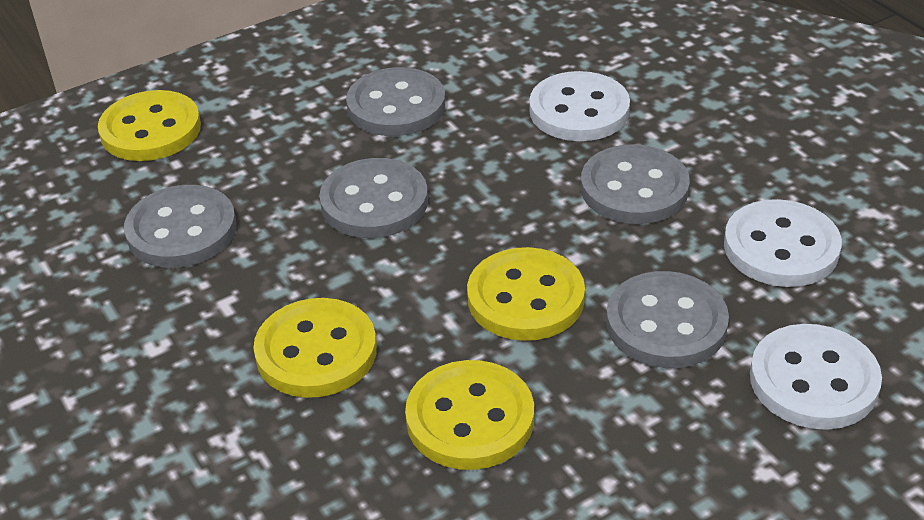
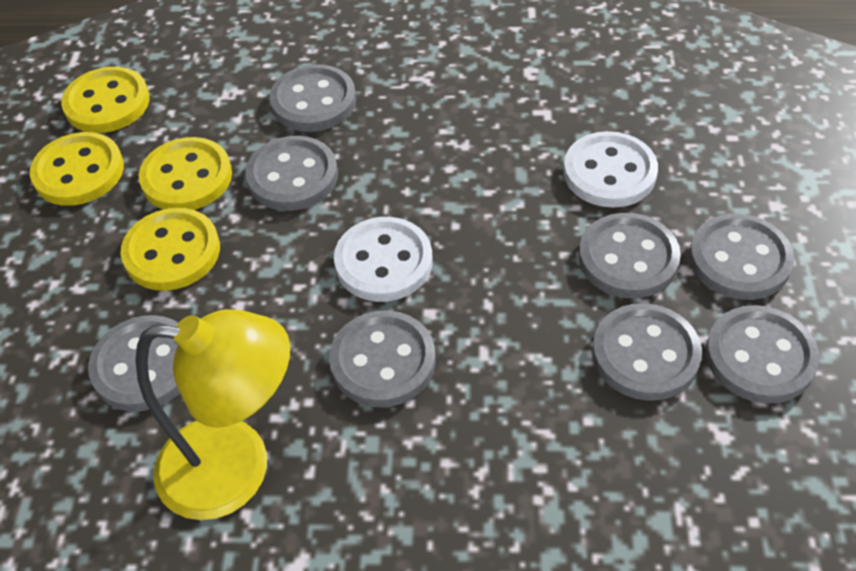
grey button: 5 -> 8
white button: 3 -> 2
yellow lamp: 0 -> 1

